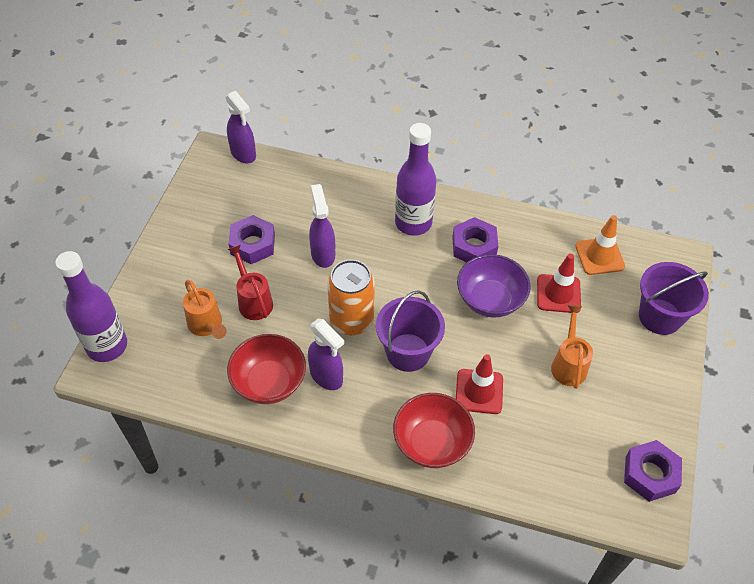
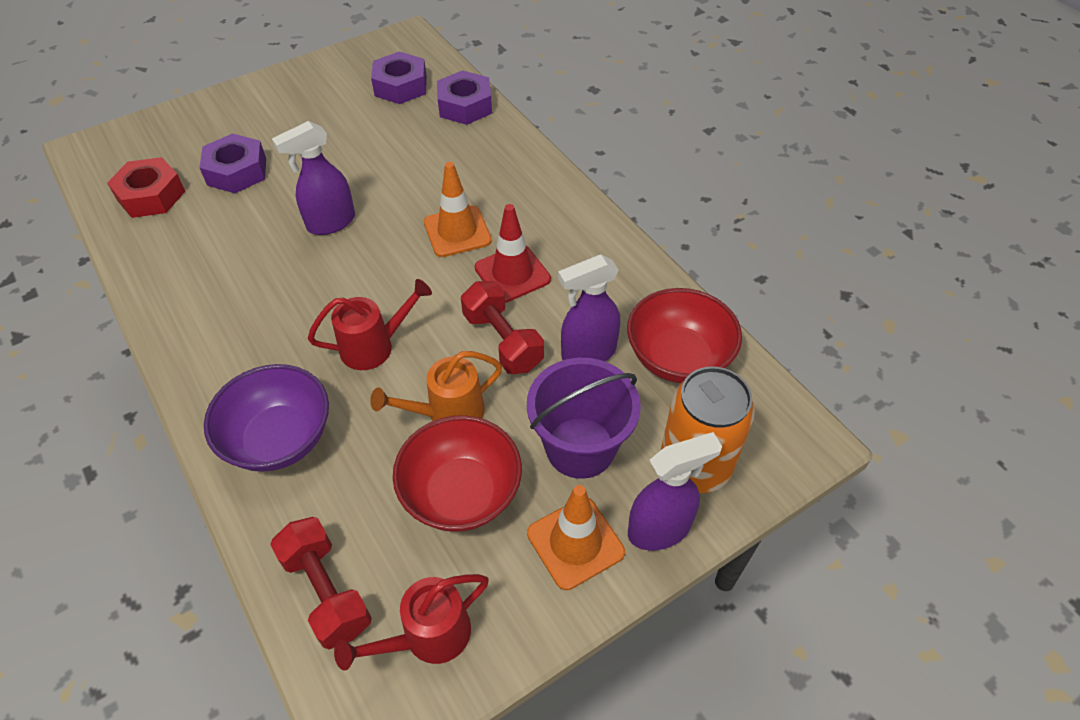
orange traffic cone: 1 -> 2
orange watering can: 2 -> 1
purple bottle: 2 -> 0
purple bucket: 2 -> 1
red dumbbell: 0 -> 2
red nut: 0 -> 1
red traffic cone: 2 -> 1
red watering can: 1 -> 2

